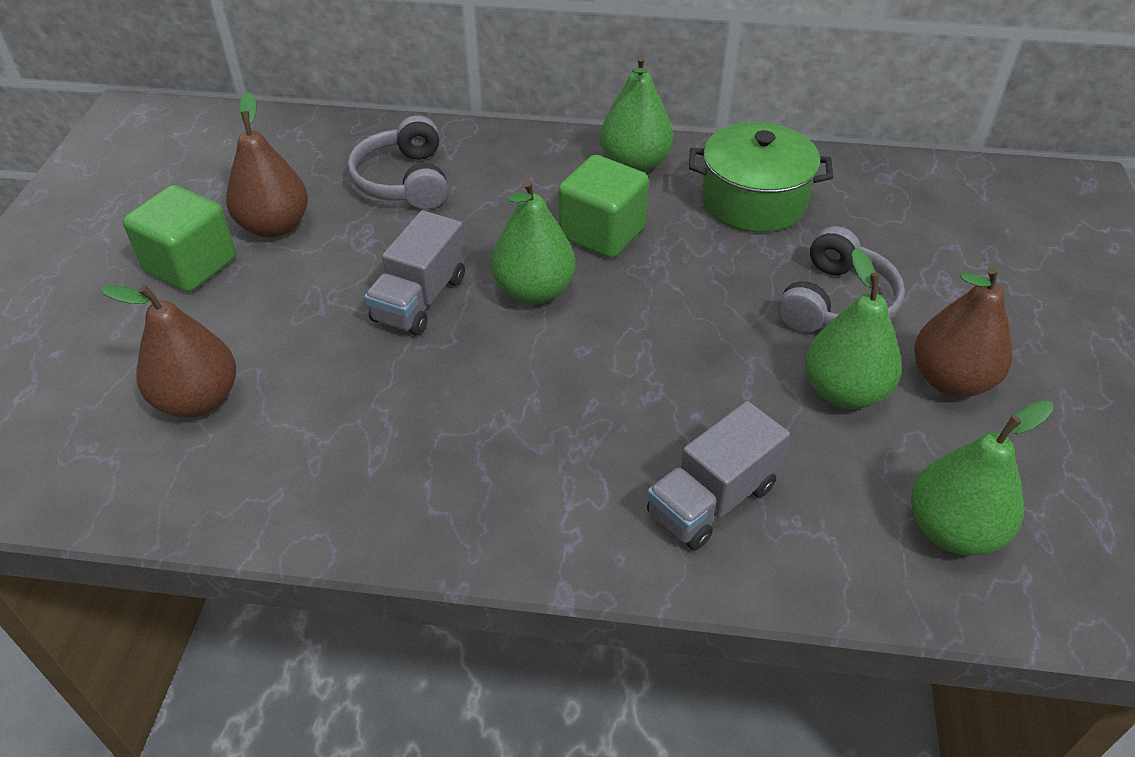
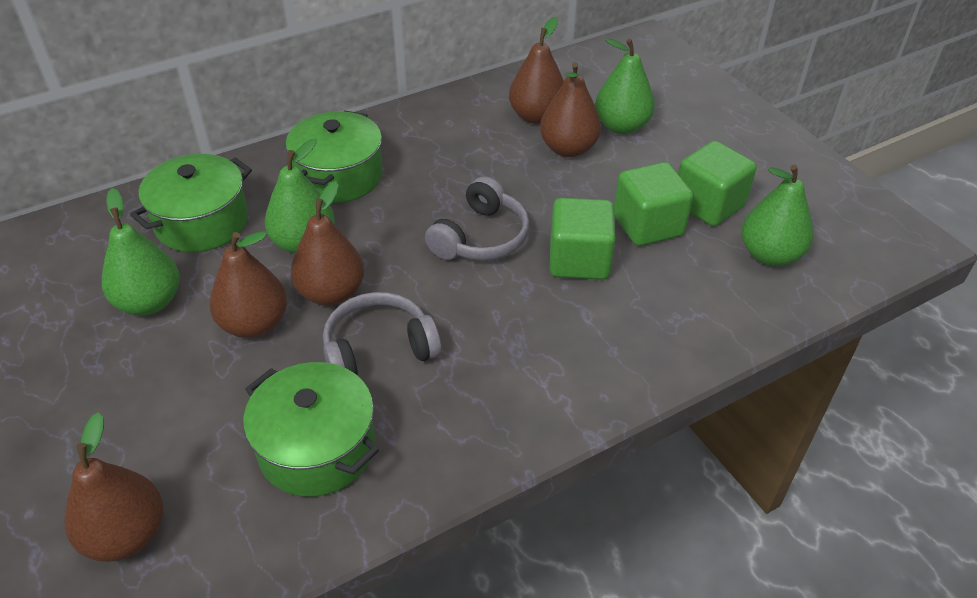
brown pear: 3 -> 5
green cube: 2 -> 3
green pot: 1 -> 3
grey truck: 2 -> 0

